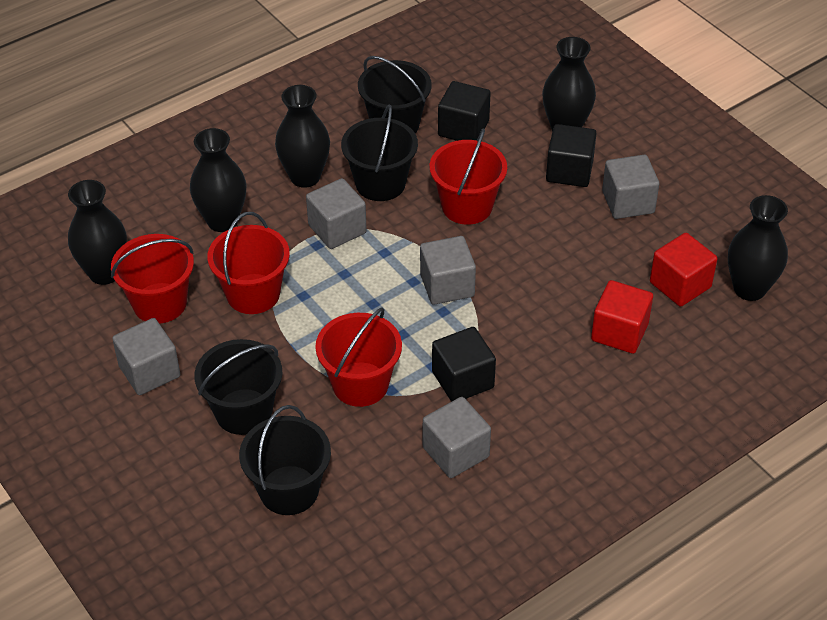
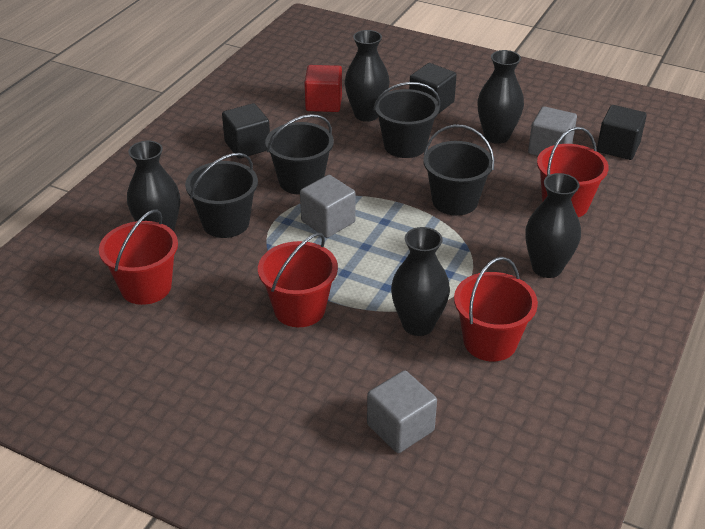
grey cube: 5 -> 3
red cube: 2 -> 1

